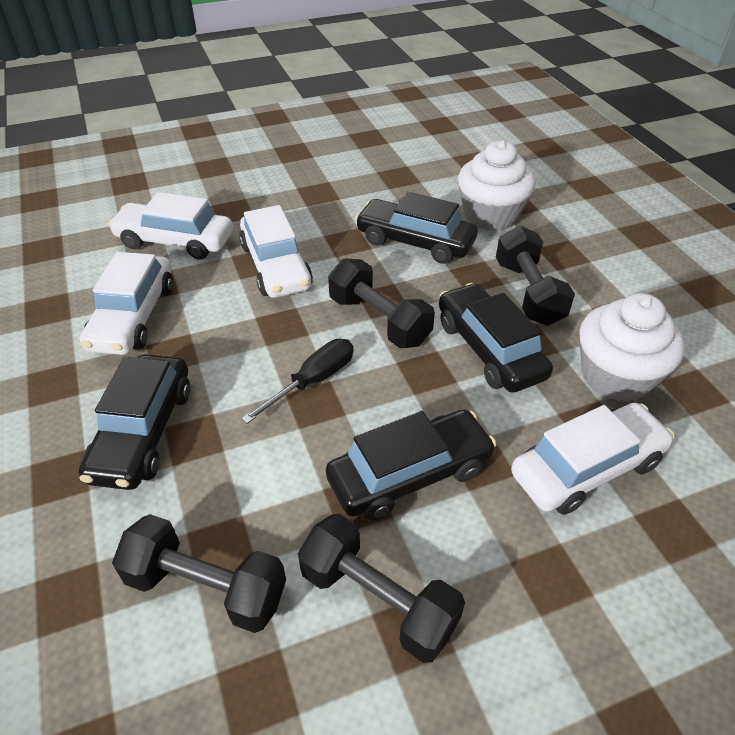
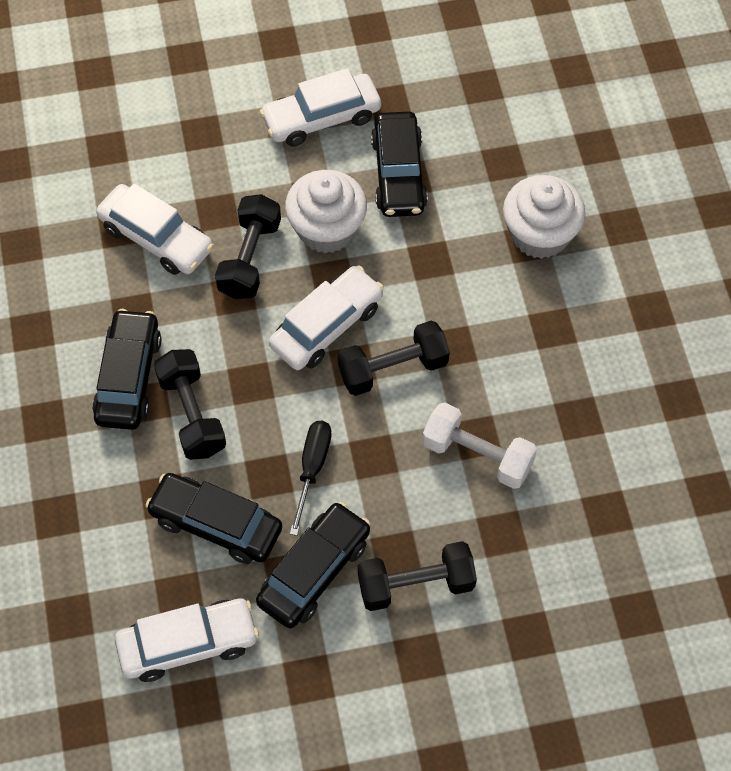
white dumbbell: 0 -> 1

